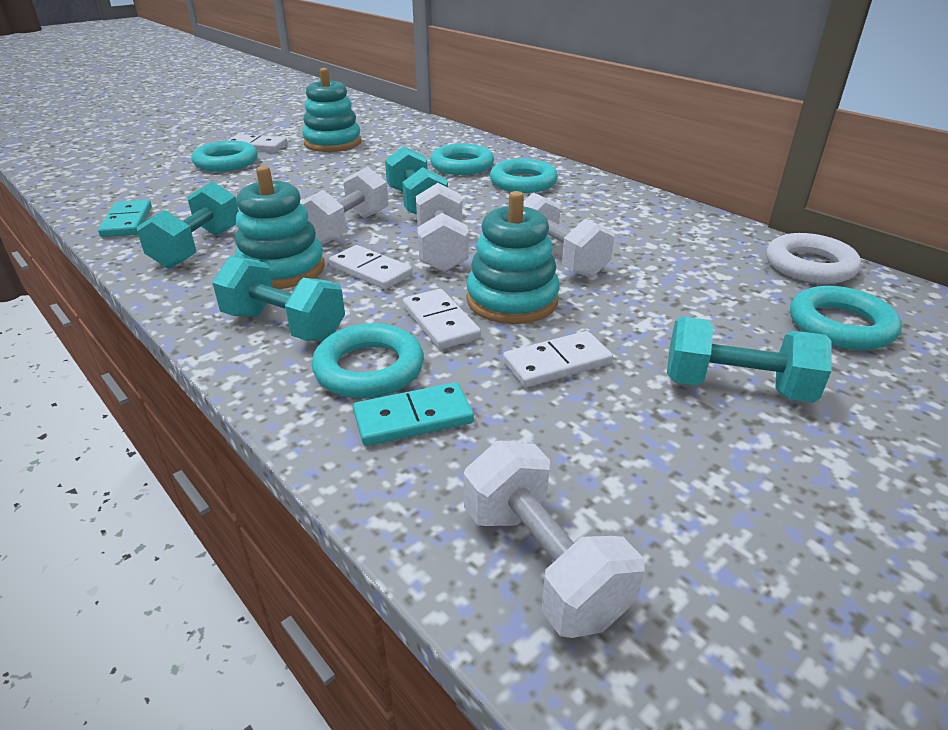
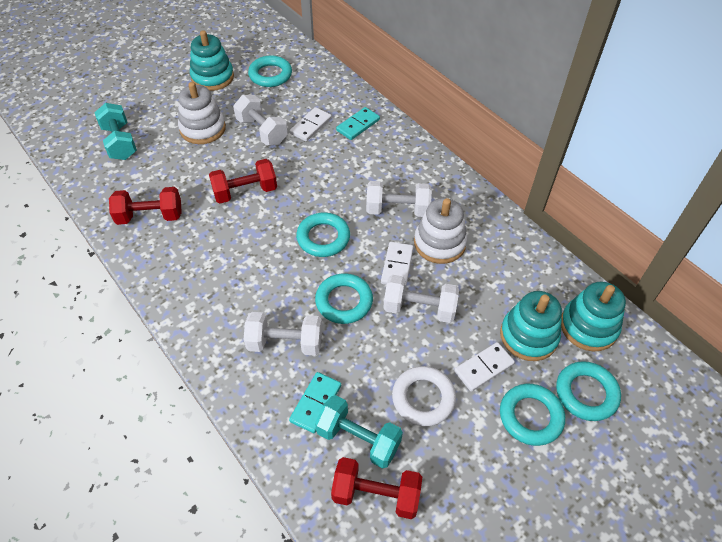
red dumbbell: 0 -> 3
turquoise dumbbell: 4 -> 2
white domino: 4 -> 3
white stacking toy: 0 -> 2

